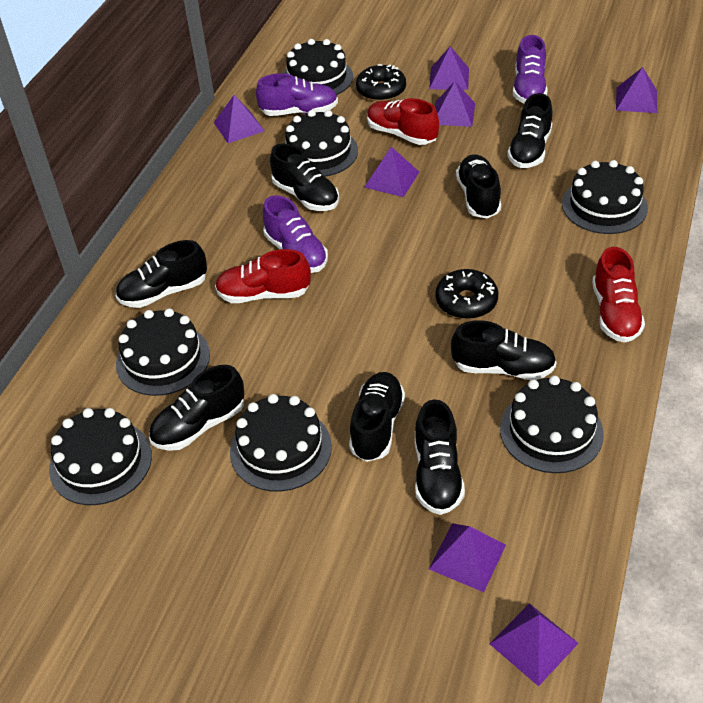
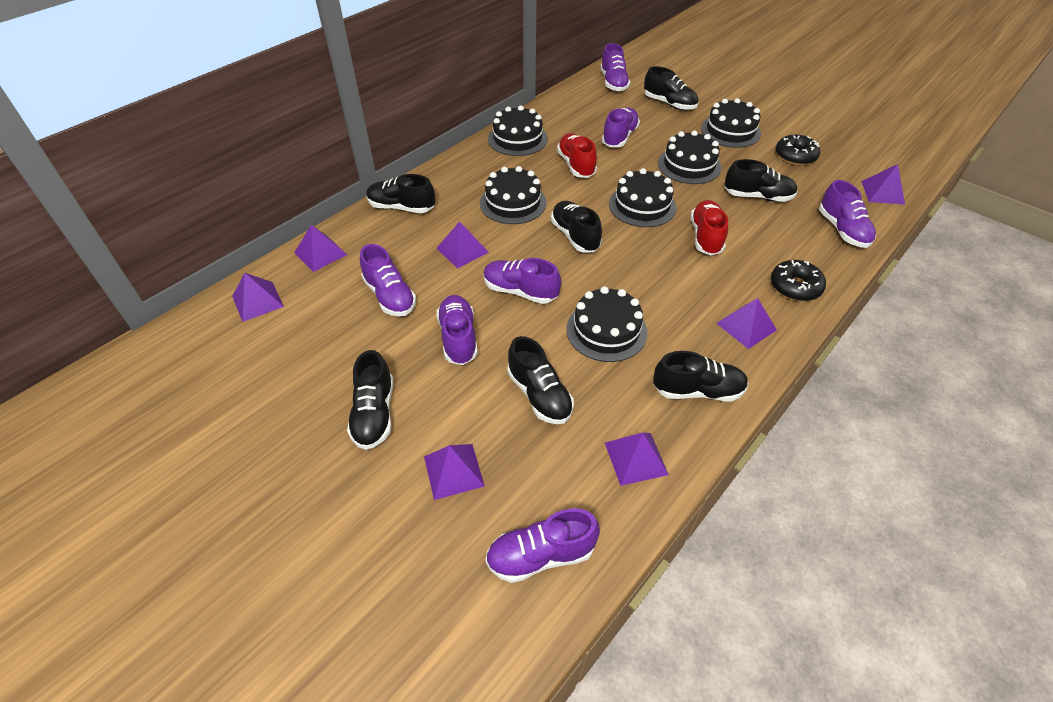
black cake: 7 -> 6
black shoe: 8 -> 7
purple shoe: 3 -> 7
red shoe: 3 -> 2

